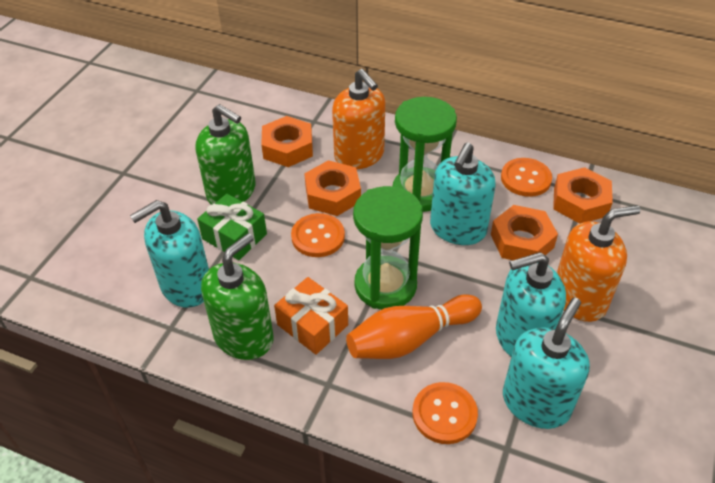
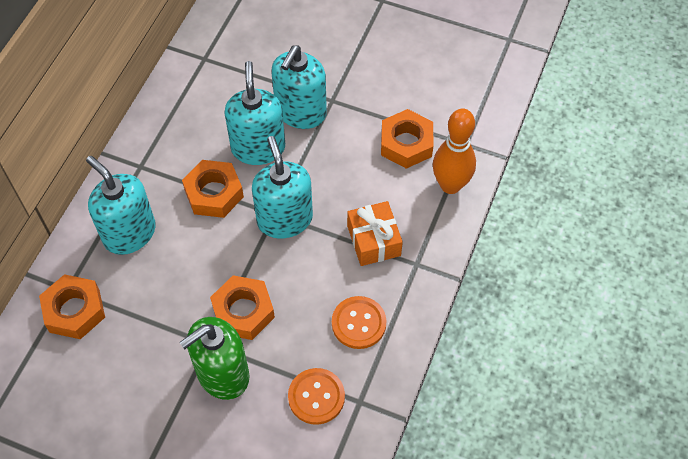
green gift: 1 -> 0
green hourglass: 2 -> 0
green soap dispenser: 2 -> 1
orange button: 3 -> 2
orange soap dispenser: 2 -> 0

